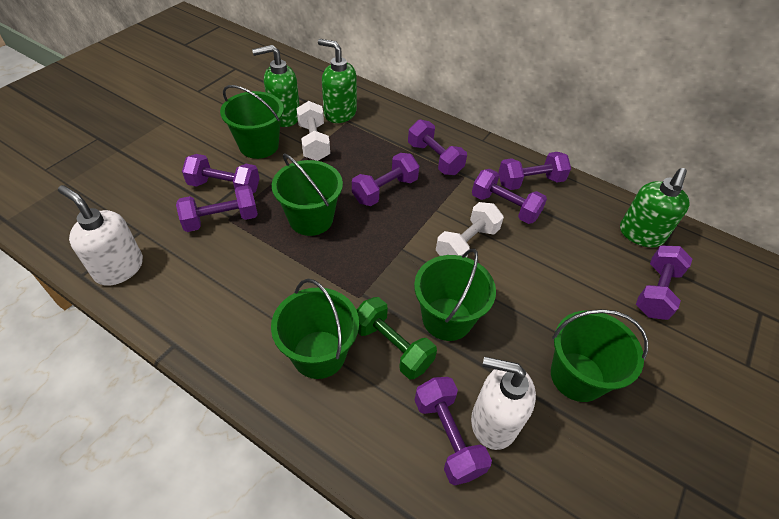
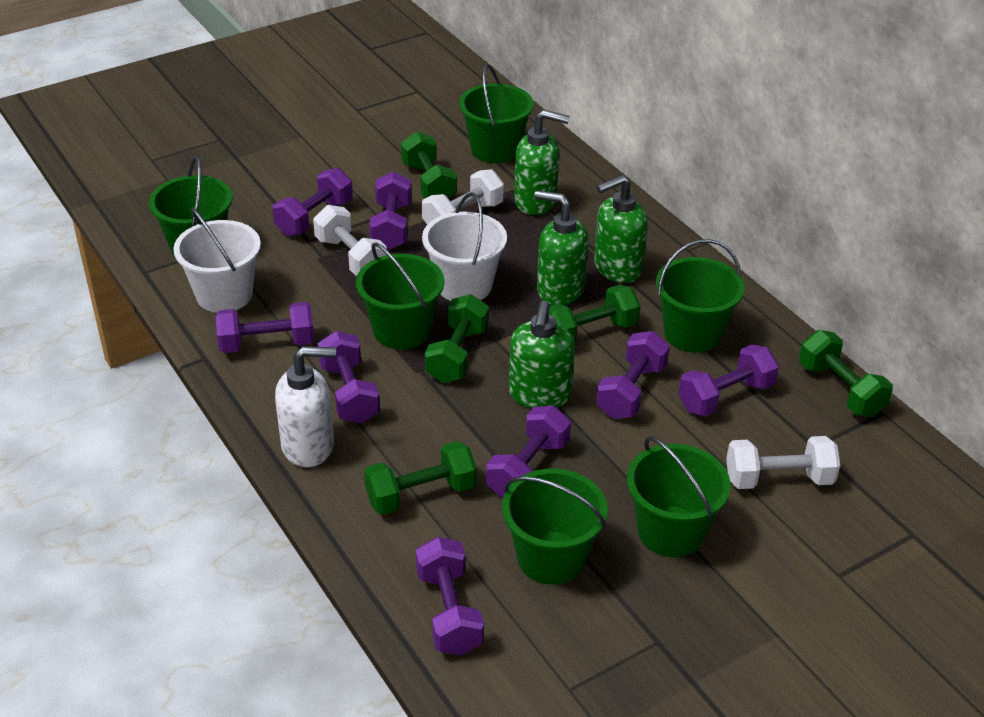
green bucket: 5 -> 6
green dumbbell: 1 -> 5
green soap dispenser: 3 -> 4
white bucket: 0 -> 2
white dumbbell: 2 -> 3
white soap dispenser: 2 -> 1

